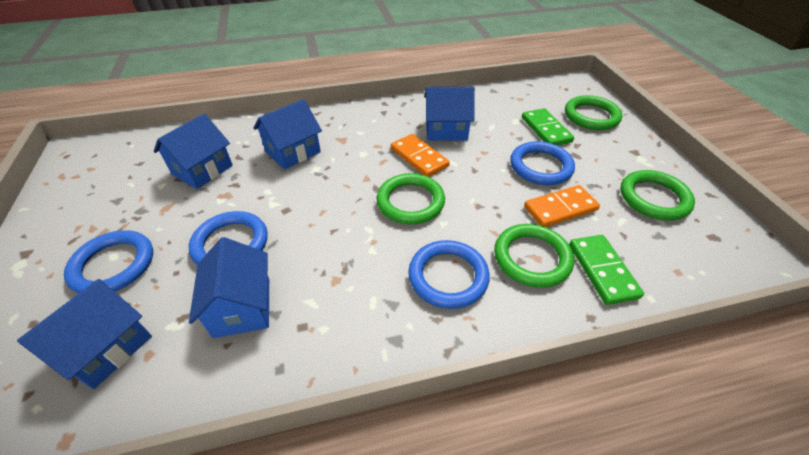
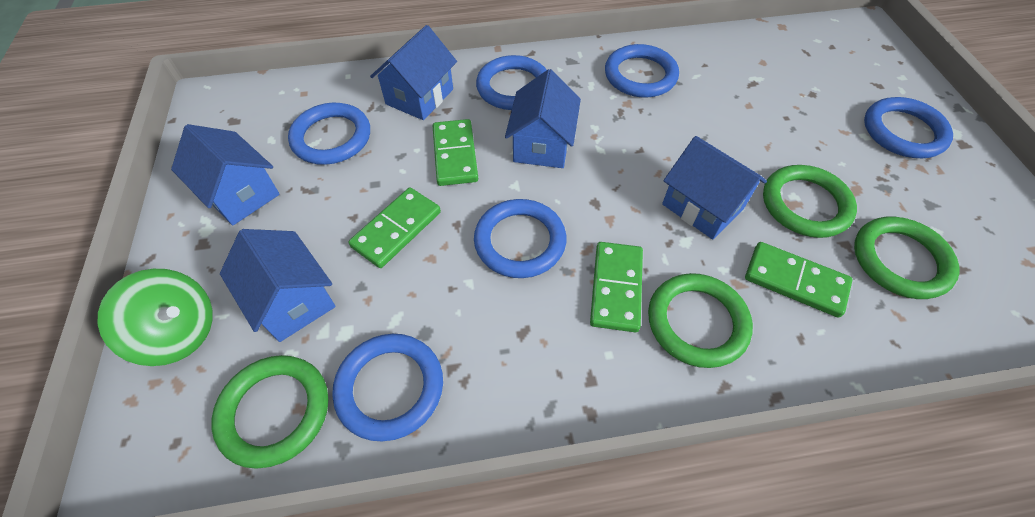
blue ring: 4 -> 6
green domino: 2 -> 4
green spinning top: 0 -> 1
orange domino: 2 -> 0

